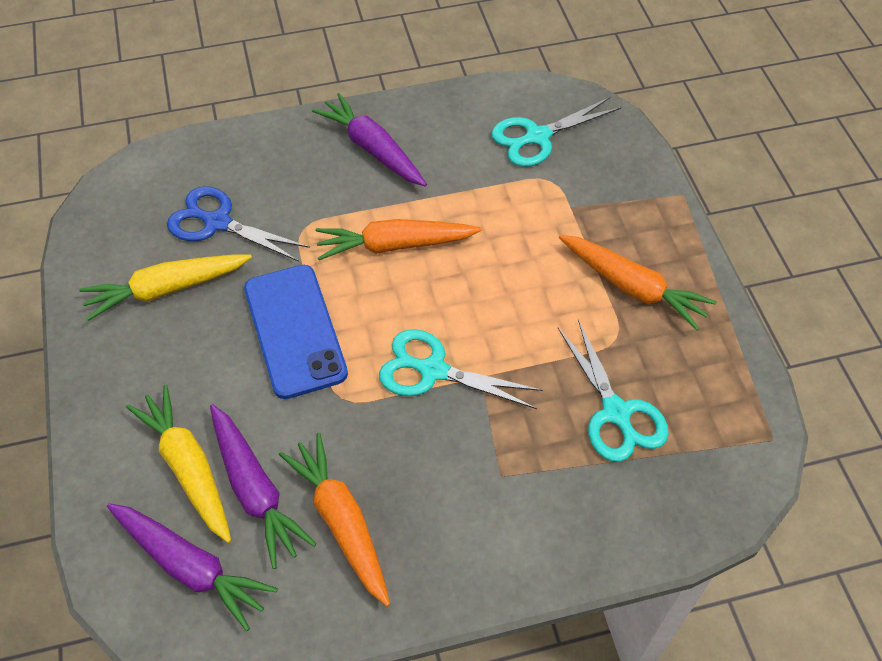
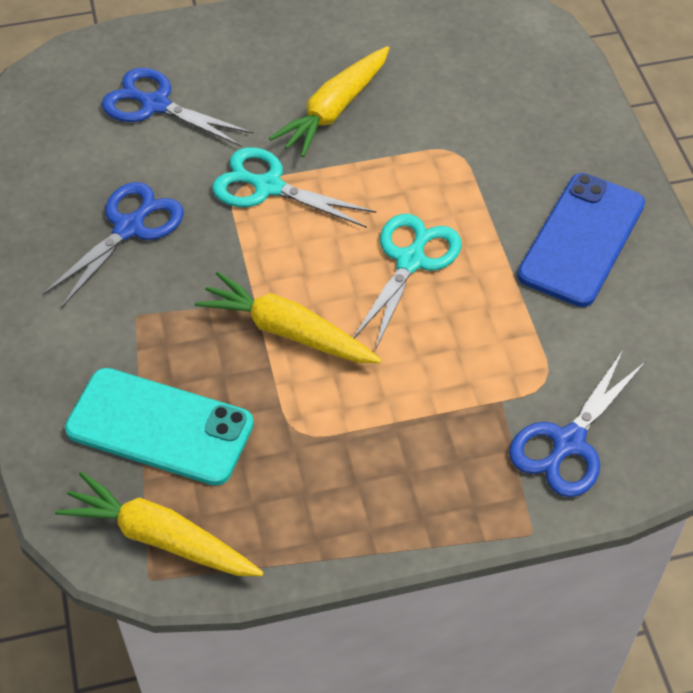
blue scissors: 1 -> 3
orange carrot: 3 -> 0
purple carrot: 3 -> 0
turquoise phone: 0 -> 1
turquoise scissors: 3 -> 2
yellow carrot: 2 -> 3

